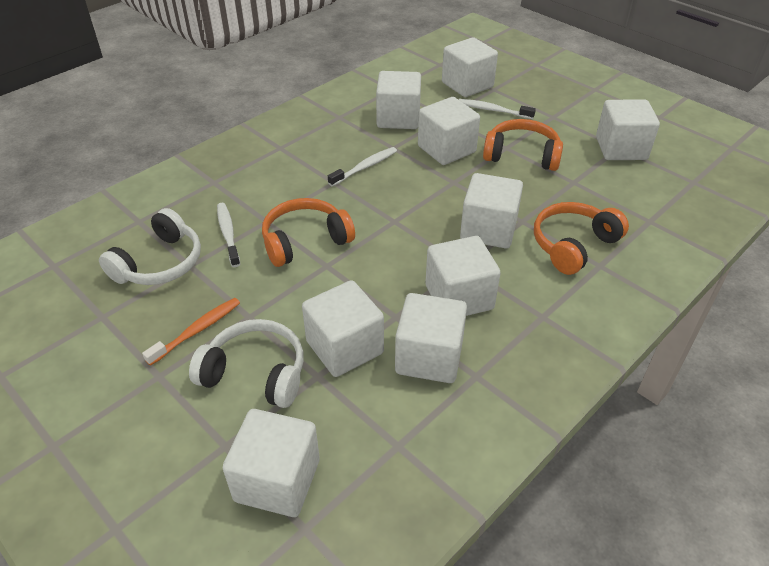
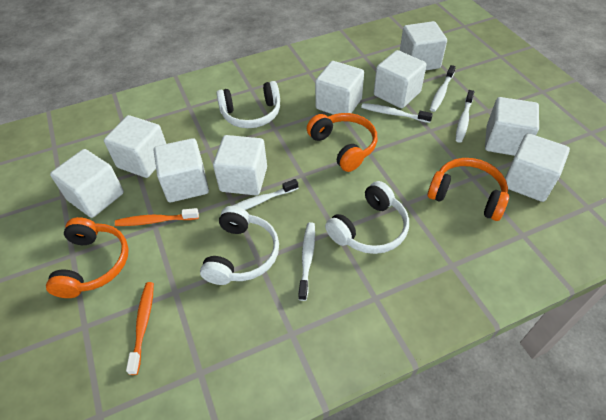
orange toothbrush: 1 -> 2
white headphones: 2 -> 3
white toothbrush: 3 -> 5

